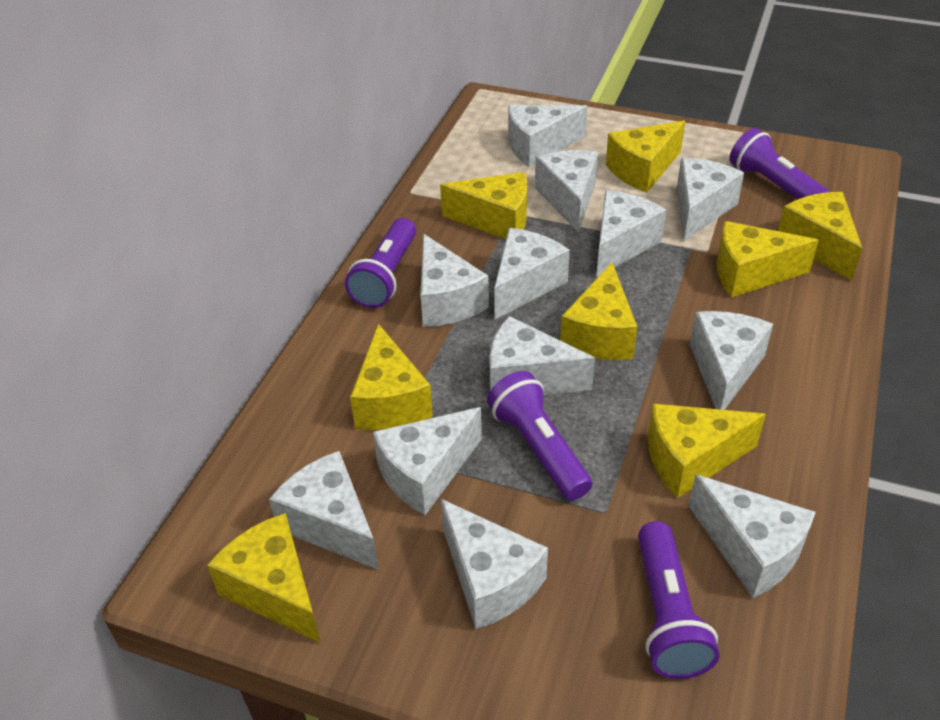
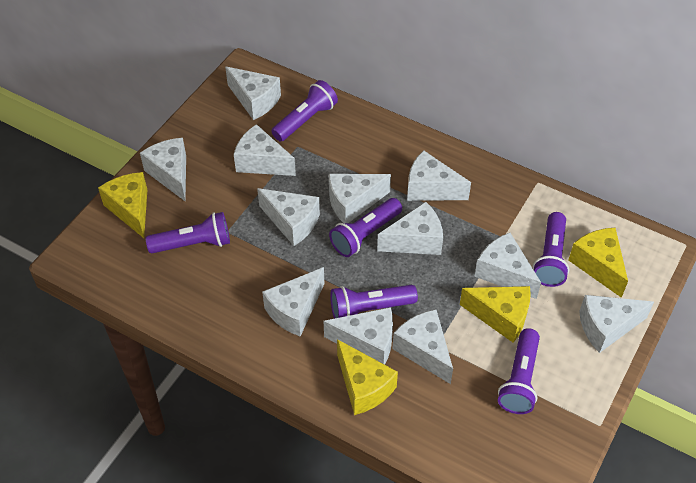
purple flashlight: 4 -> 6
yellow cheese: 8 -> 4

